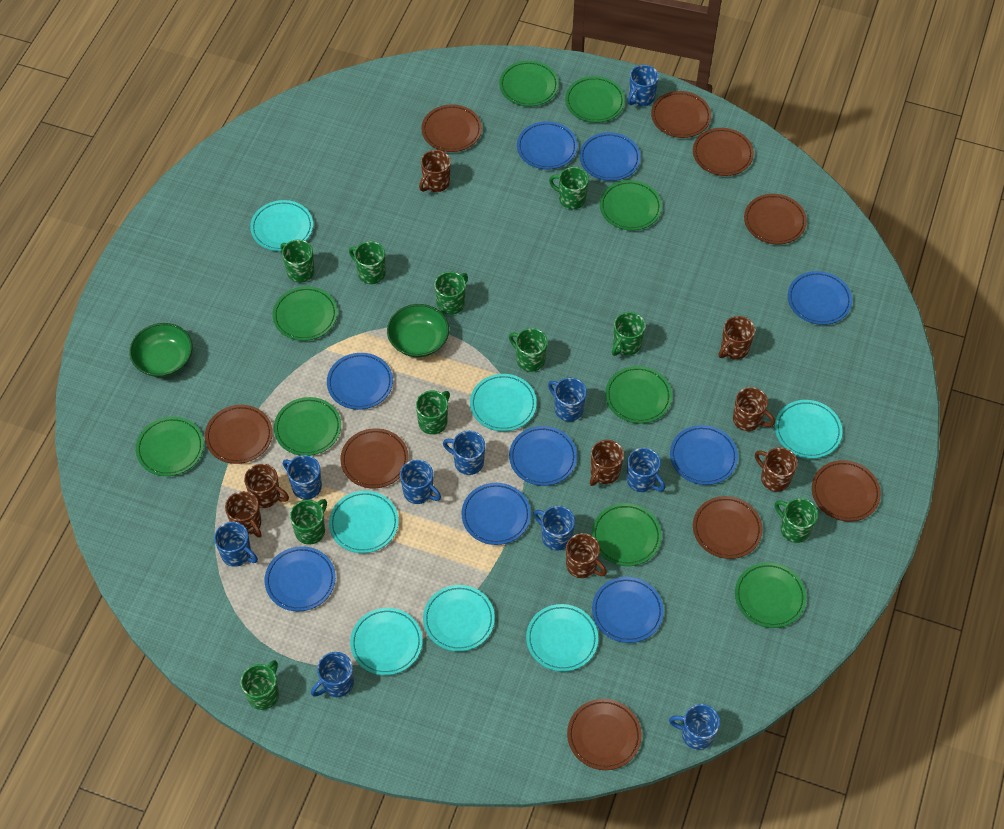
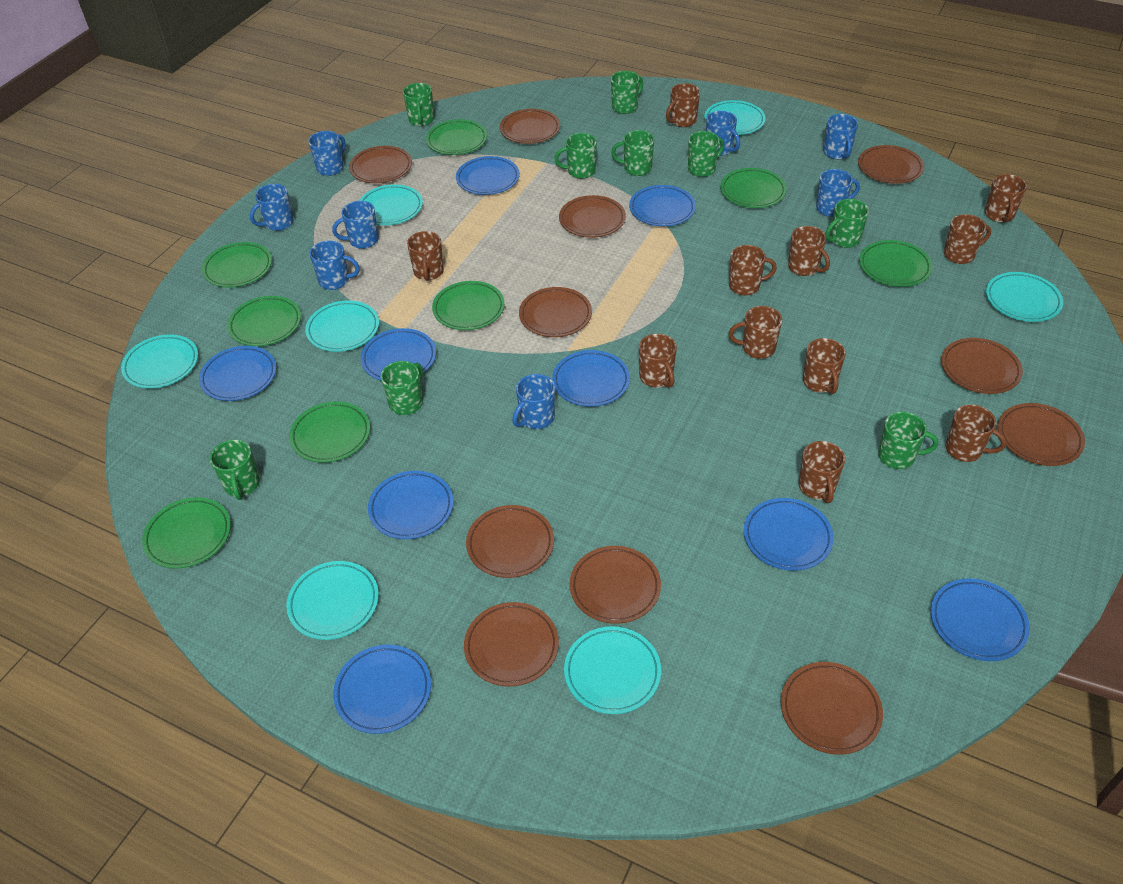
blue mug: 10 -> 8
brown mug: 8 -> 11
brown plate: 9 -> 11
green bowl: 2 -> 0
green mug: 10 -> 9
green plate: 9 -> 8

